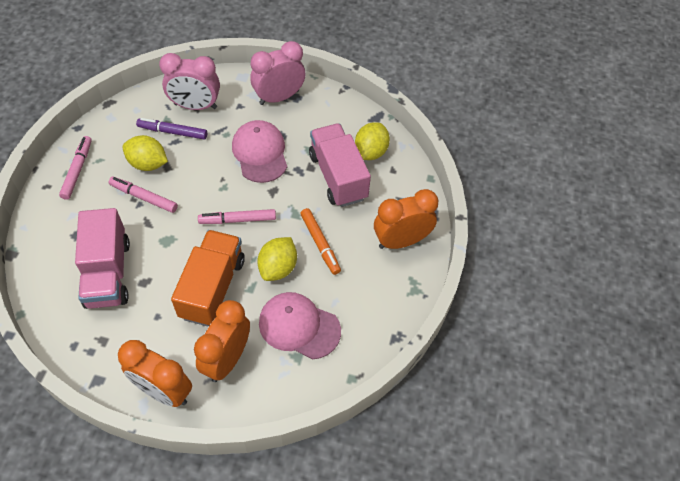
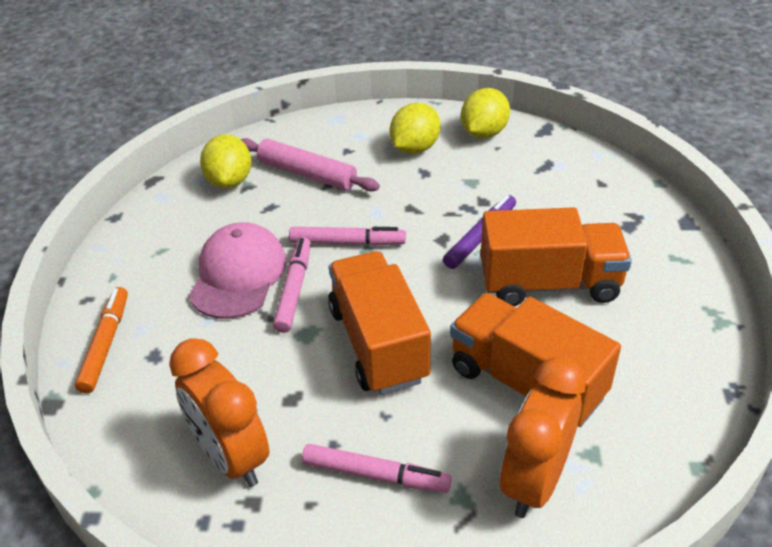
orange clock: 3 -> 2
orange truck: 1 -> 3
pink cap: 2 -> 1
pink clock: 2 -> 0
pink rolling pin: 0 -> 1
pink truck: 2 -> 0

